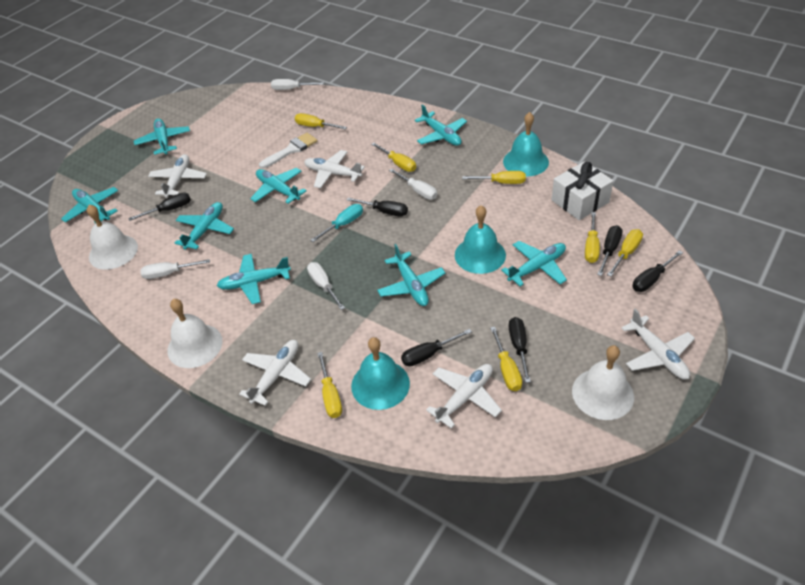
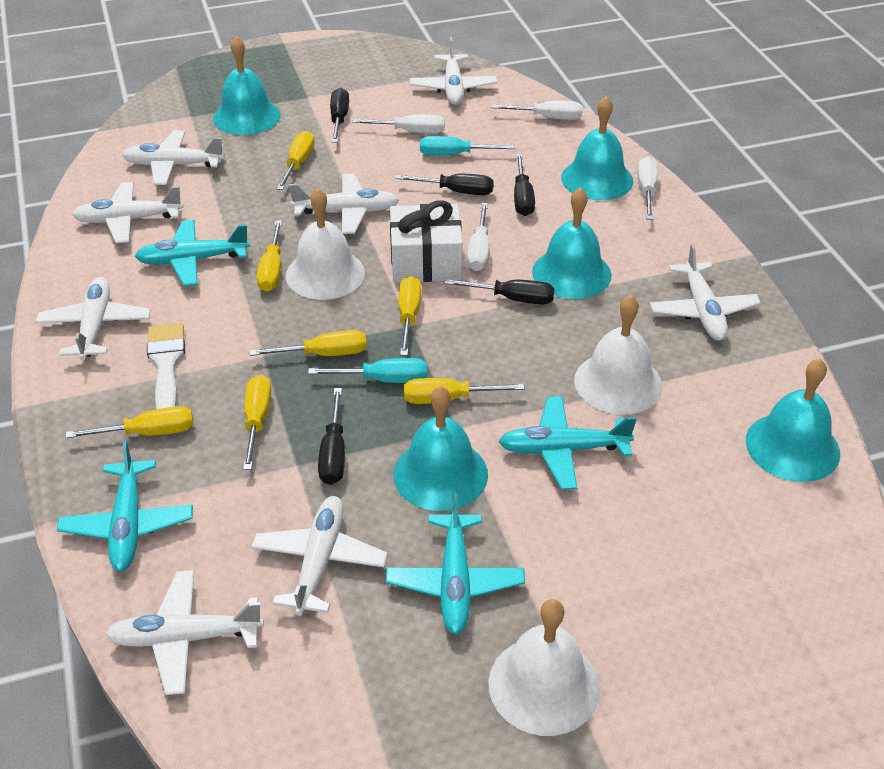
black screwdriver: 6 -> 5
turquoise bell: 3 -> 5
turquoise plane: 8 -> 4
turquoise screwdriver: 1 -> 2
white plane: 5 -> 8

